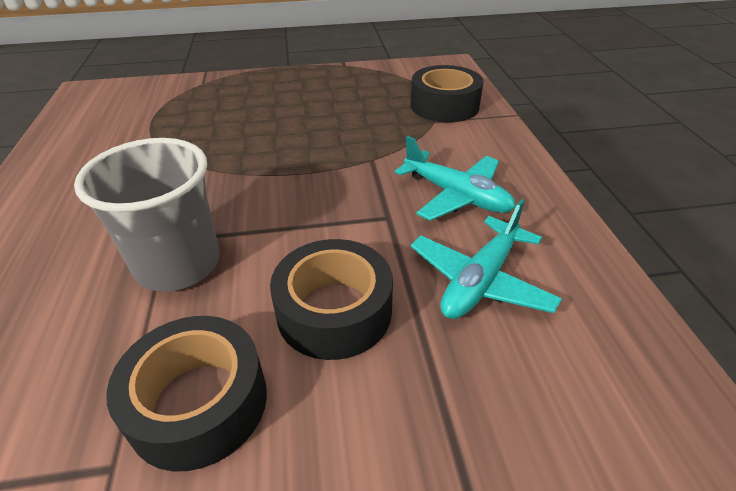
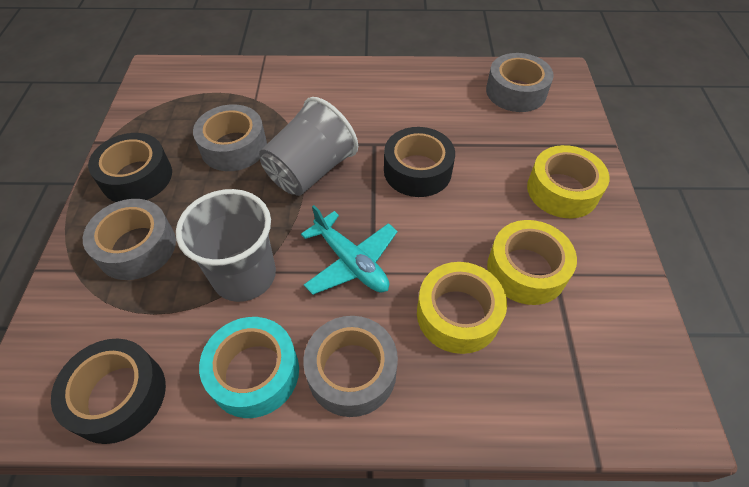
grey cup: 1 -> 2
grey tape: 0 -> 4
turquoise plane: 2 -> 1
turquoise tape: 0 -> 1
yellow tape: 0 -> 3

